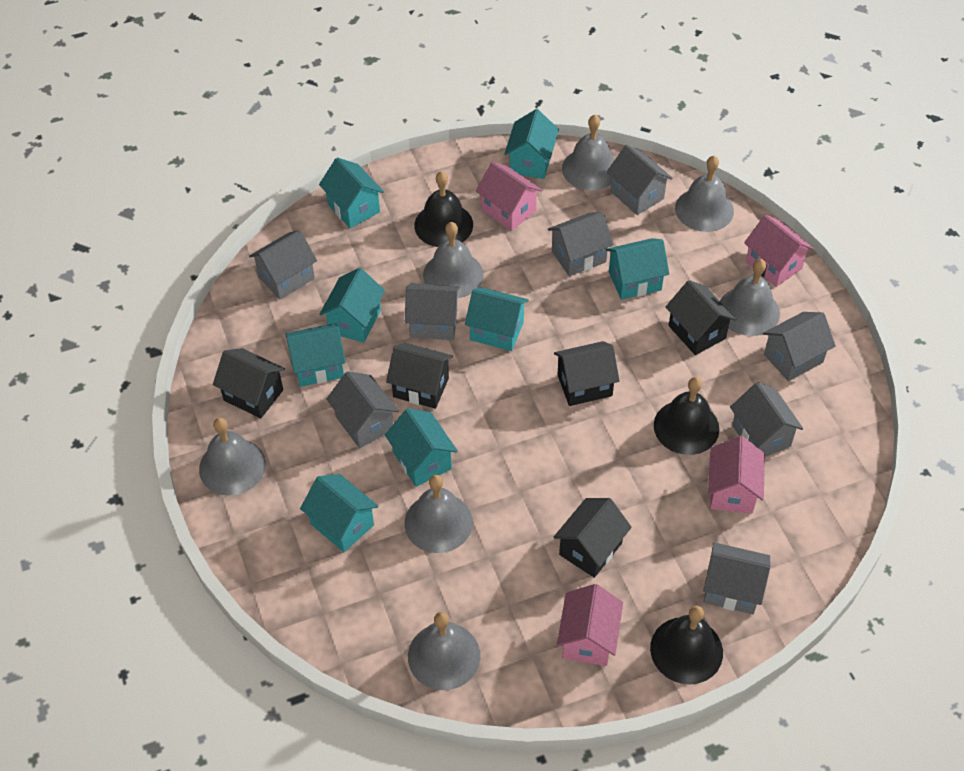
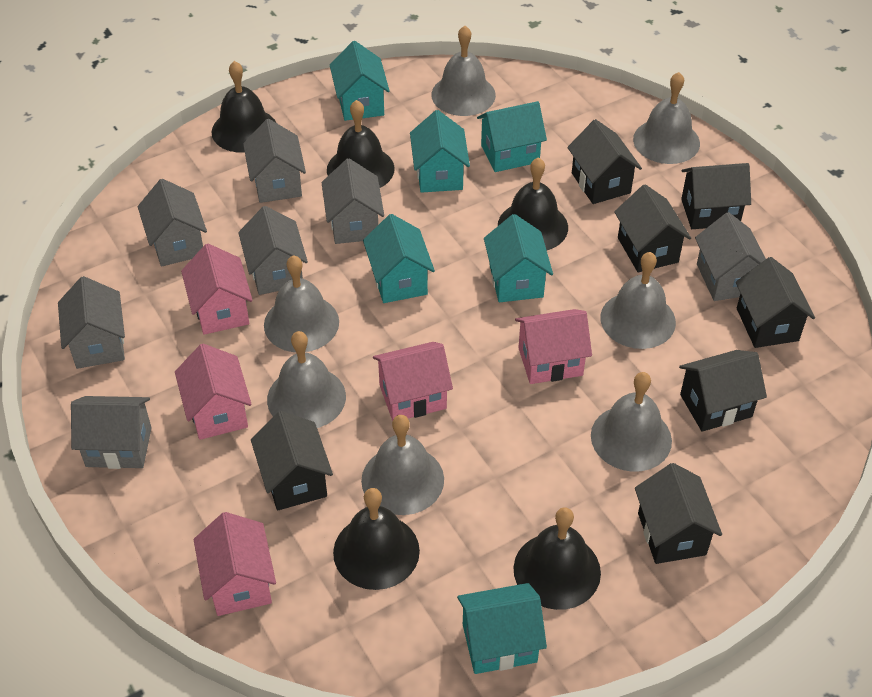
black bell: 3 -> 5
black house: 5 -> 7
grey house: 8 -> 7
pink house: 4 -> 5
turquoise house: 8 -> 6

